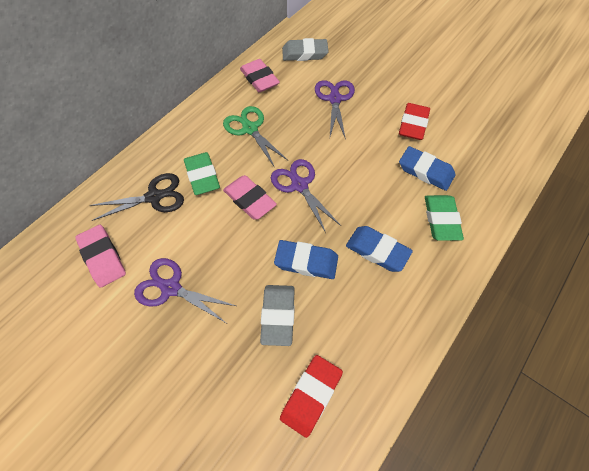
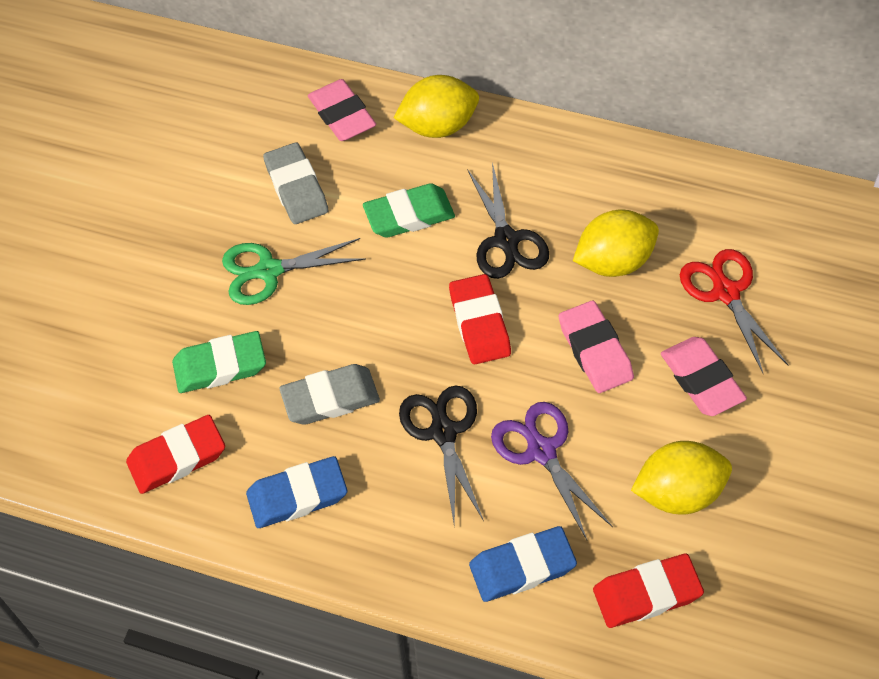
black scissors: 1 -> 2
blue eraser: 3 -> 2
purple scissors: 3 -> 1
red eraser: 2 -> 3
red scissors: 0 -> 1
yellow lemon: 0 -> 3

